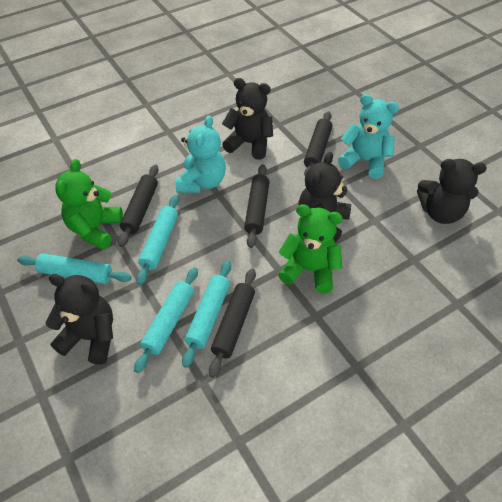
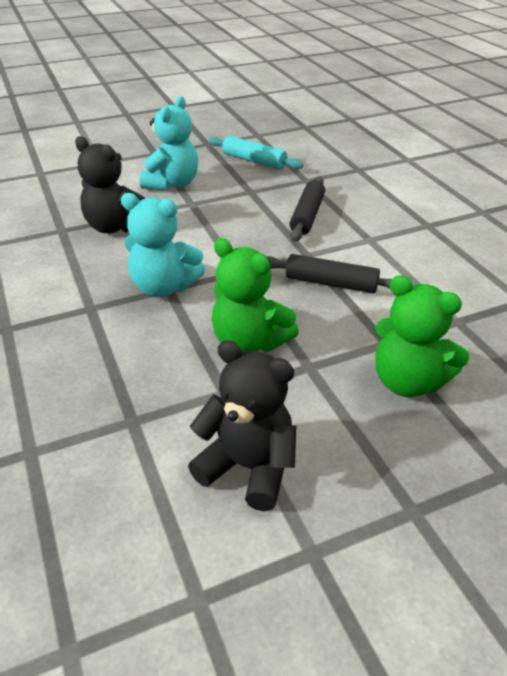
black rolling pin: 4 -> 2
black teddy bear: 4 -> 2
turquoise rolling pin: 4 -> 1

